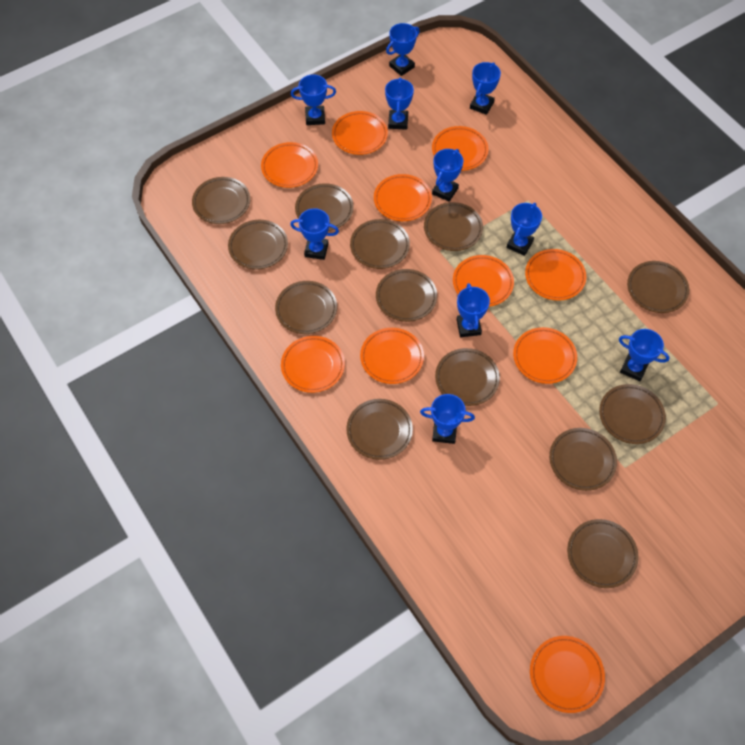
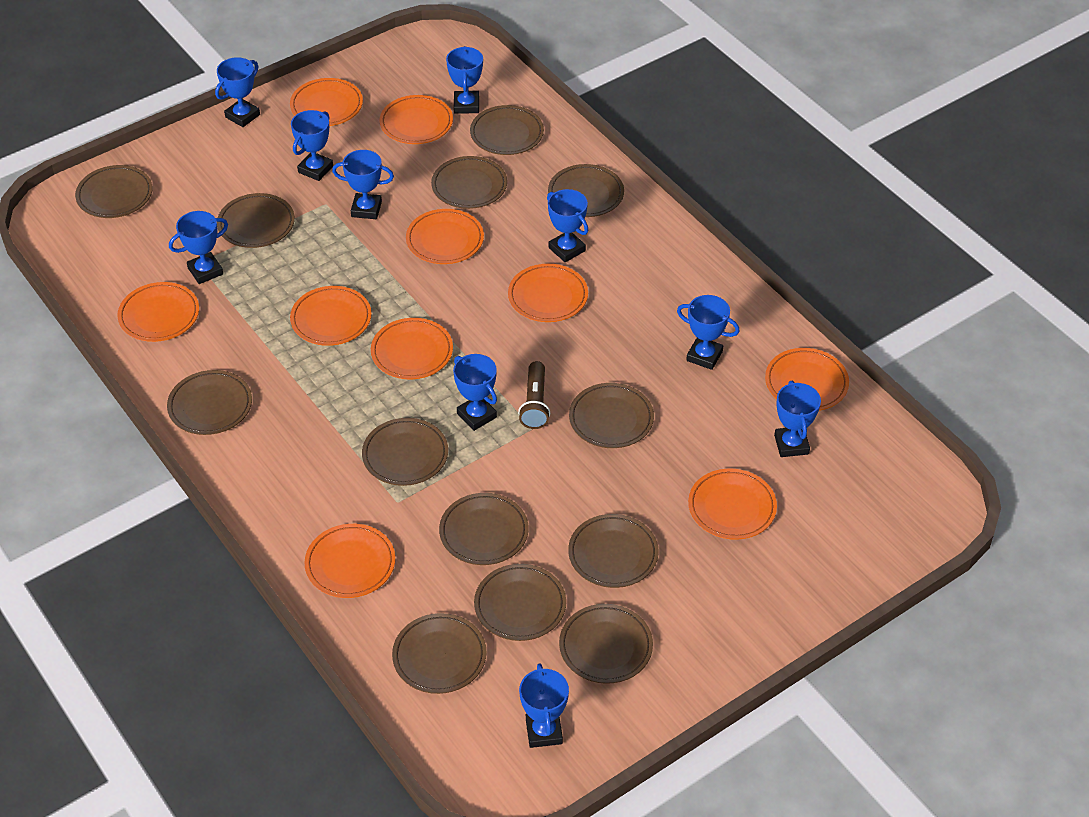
brown flashlight: 0 -> 1

